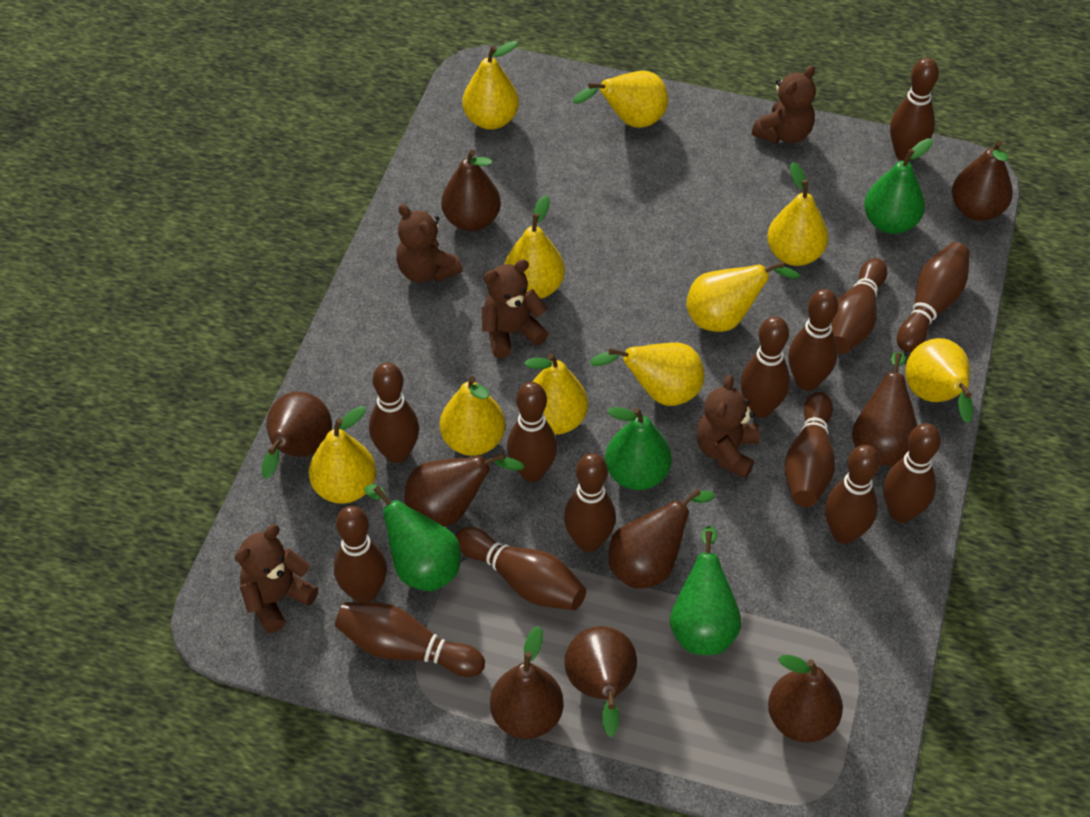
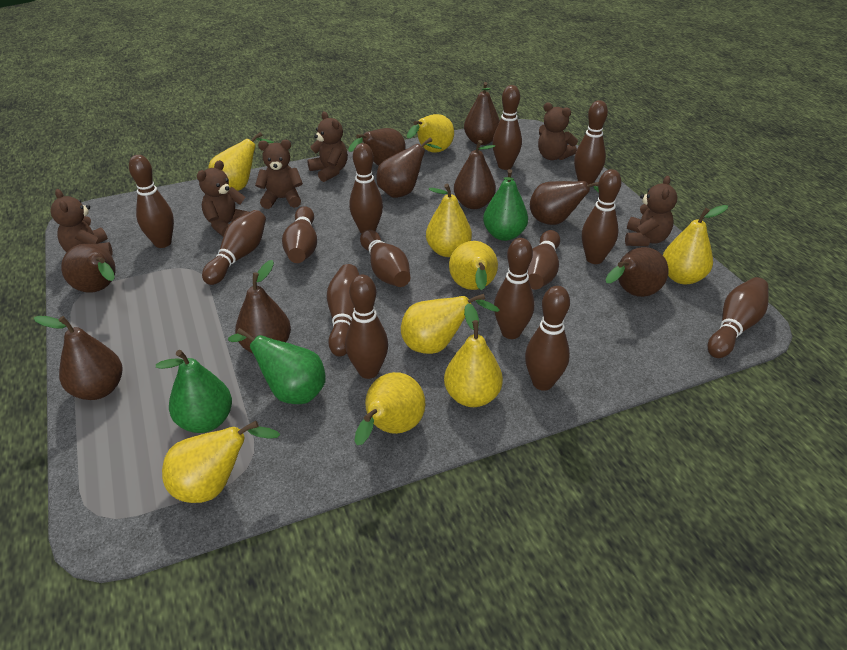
brown teddy bear: 5 -> 6
green pear: 4 -> 3
yellow pear: 10 -> 9

